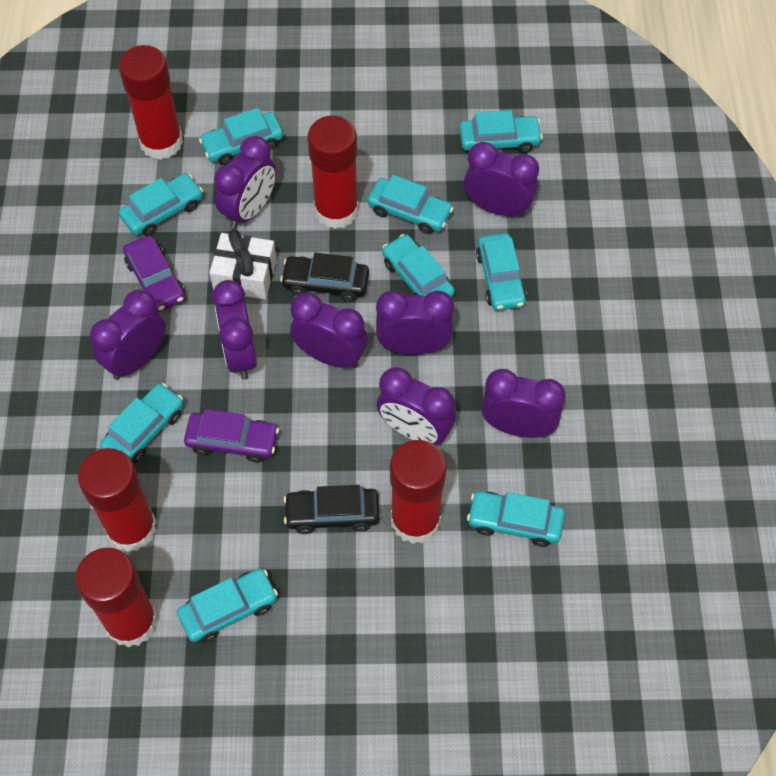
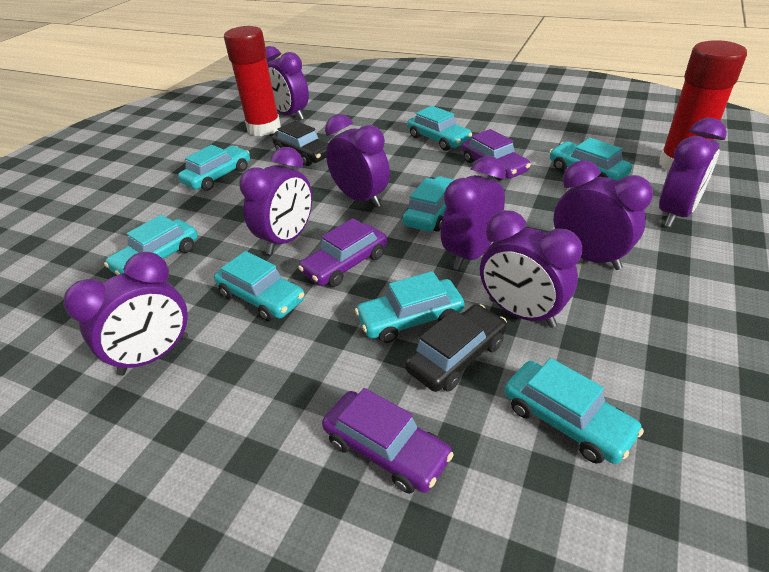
purple car: 2 -> 3
red glue stick: 5 -> 2
turquoise car: 9 -> 8
white gift: 1 -> 0

